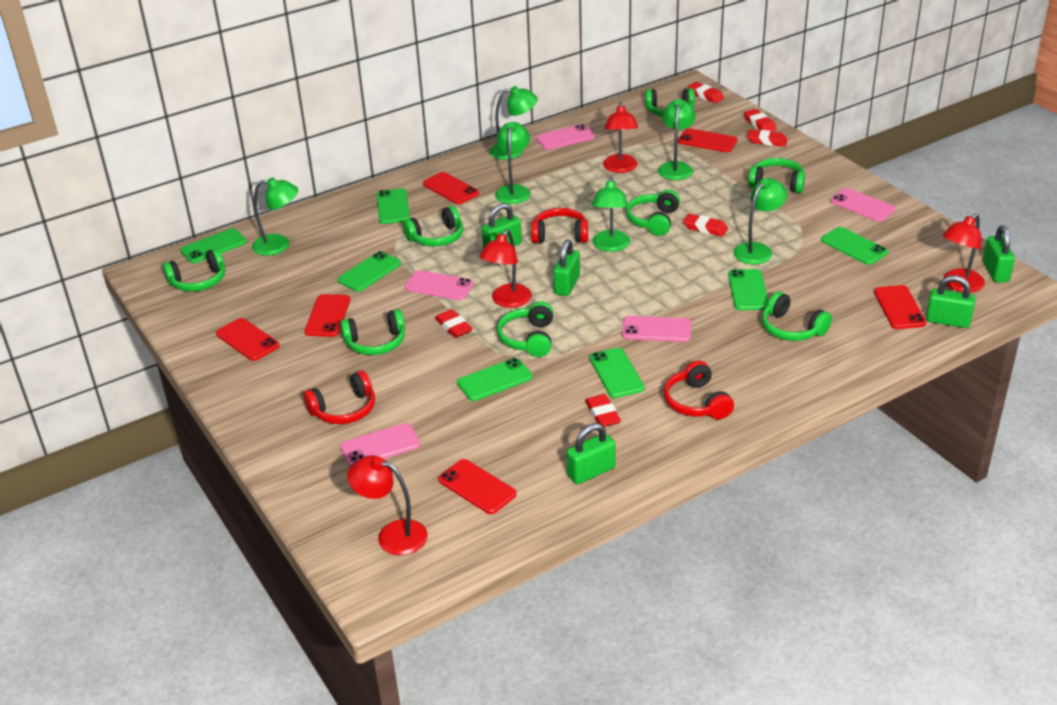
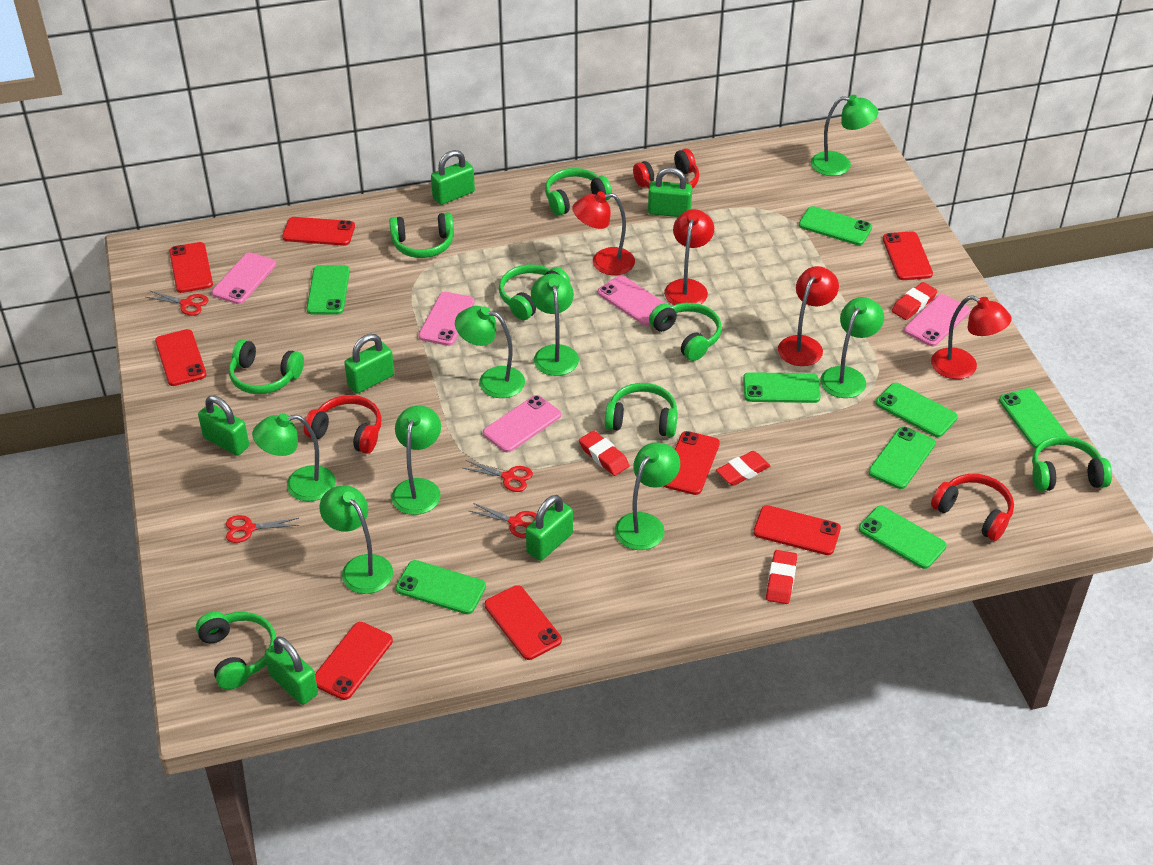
green lamp: 6 -> 8
green padlock: 5 -> 6
green phone: 7 -> 8
red eraser: 6 -> 4
red phone: 6 -> 8
red scissors: 0 -> 4

